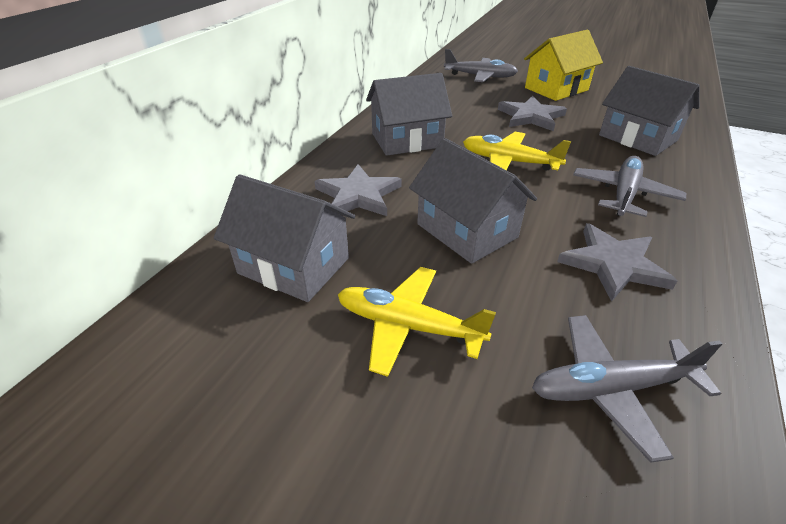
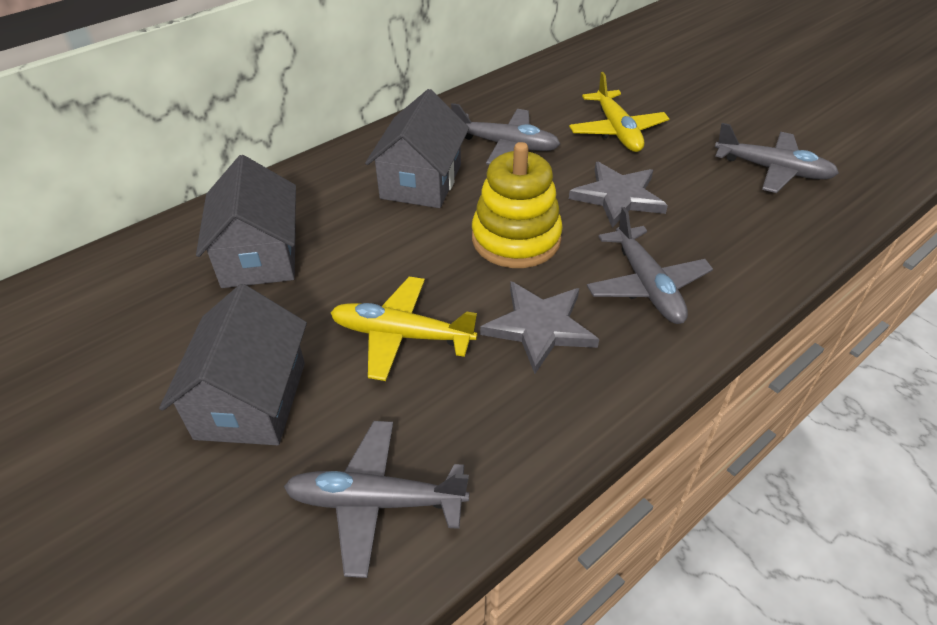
grey house: 4 -> 3
grey plane: 3 -> 4
grey star: 3 -> 2
yellow house: 1 -> 0
yellow stacking toy: 0 -> 1

